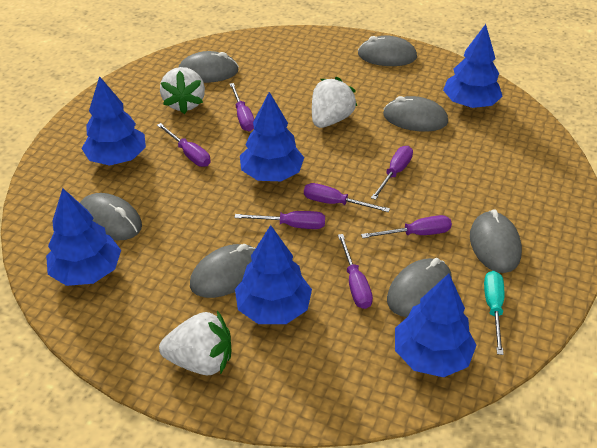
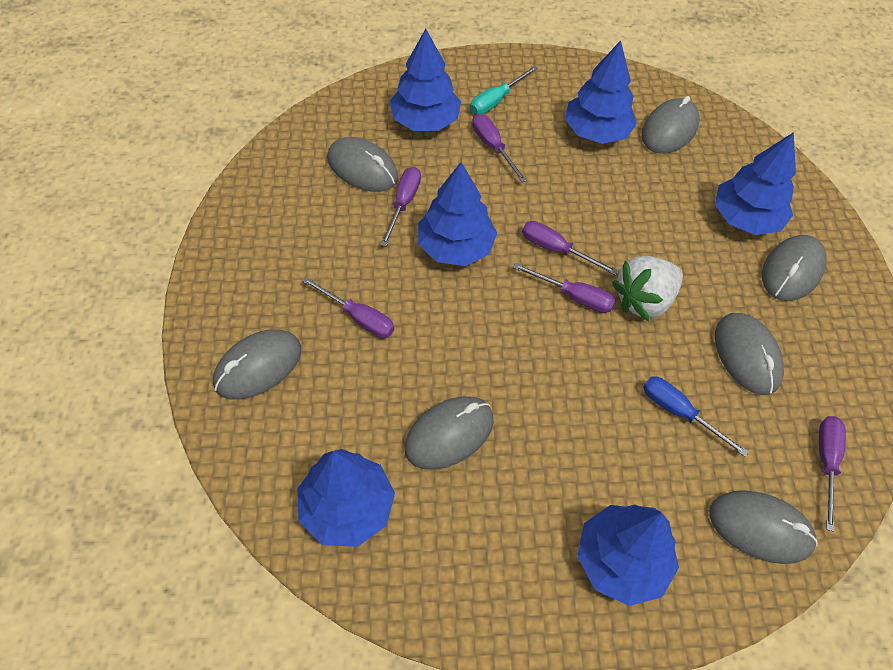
blue screwdriver: 0 -> 1
purple screwdriver: 7 -> 6
white strawberry: 3 -> 1

